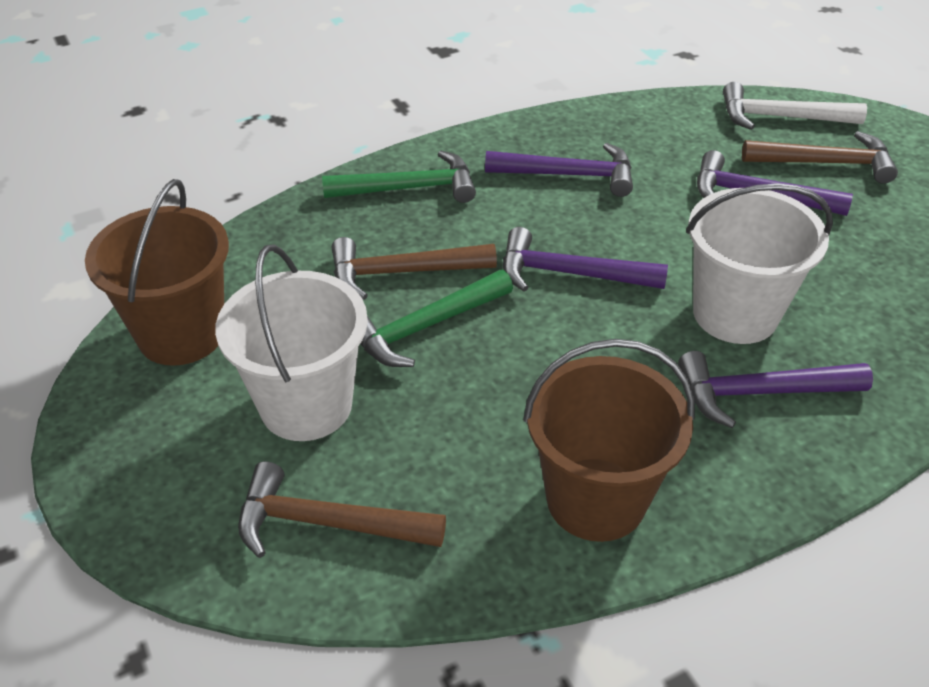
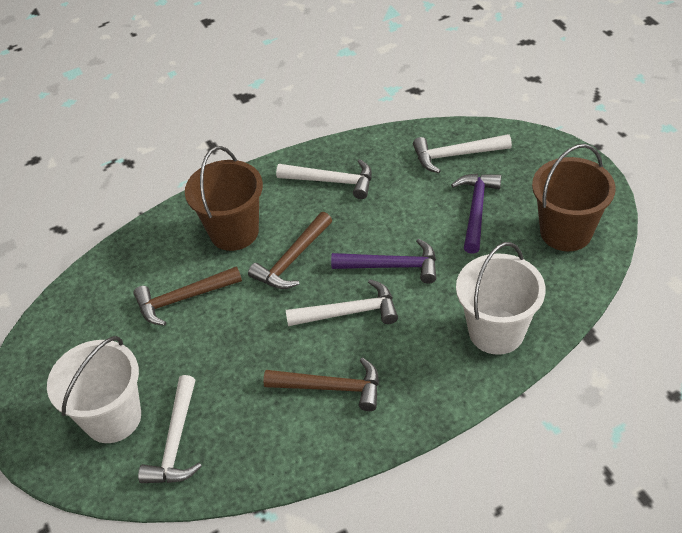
green hammer: 2 -> 0
purple hammer: 4 -> 2
white hammer: 1 -> 4

